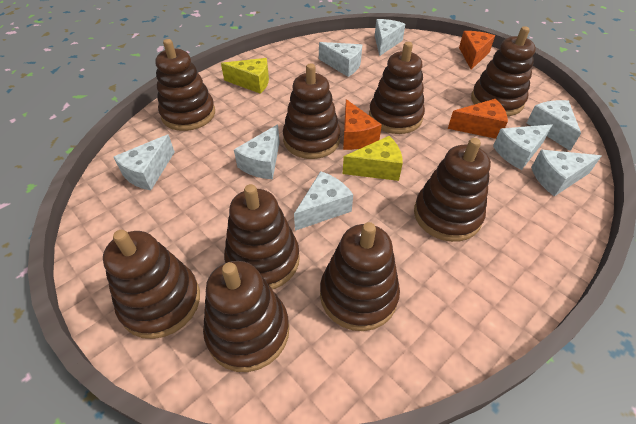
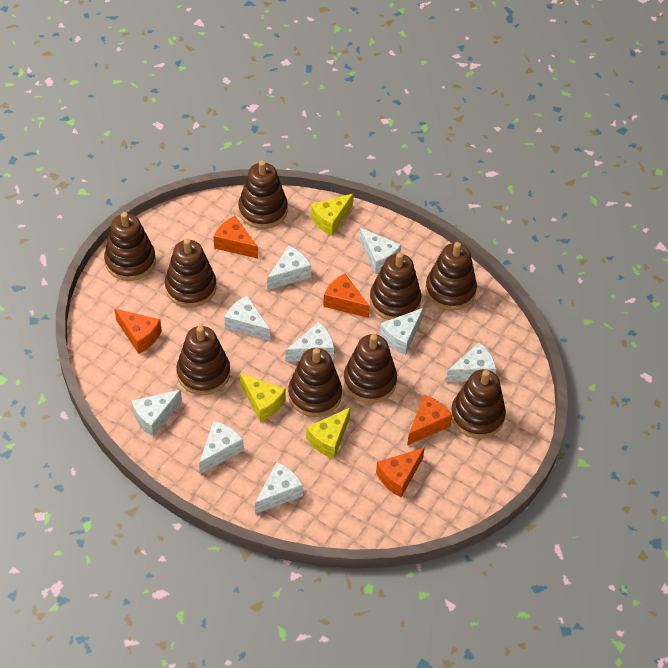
orange cheese: 3 -> 5
white cheese: 8 -> 9
yellow cheese: 2 -> 3

